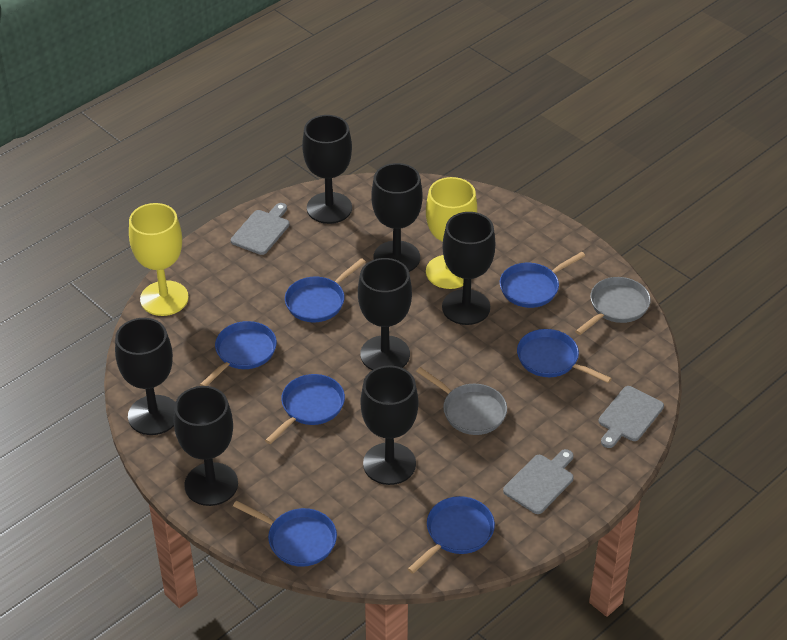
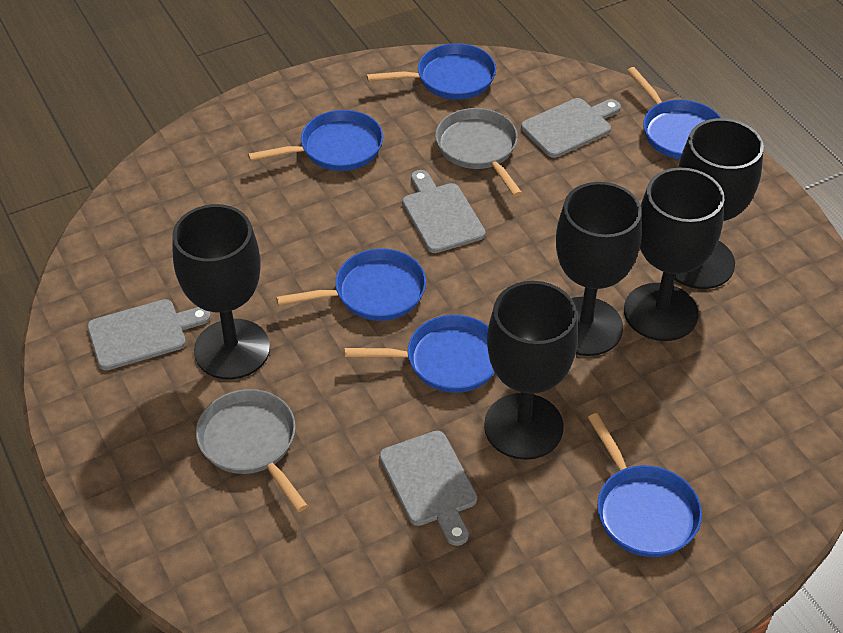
black goblet: 7 -> 5
blue pan: 7 -> 6
grey cutting board: 3 -> 4
yellow goblet: 2 -> 0

